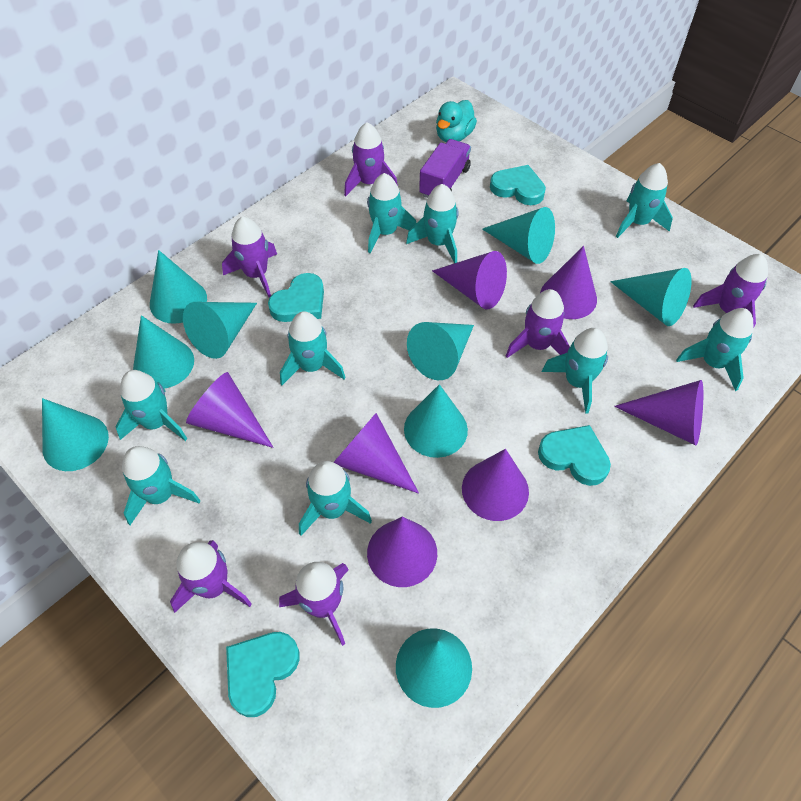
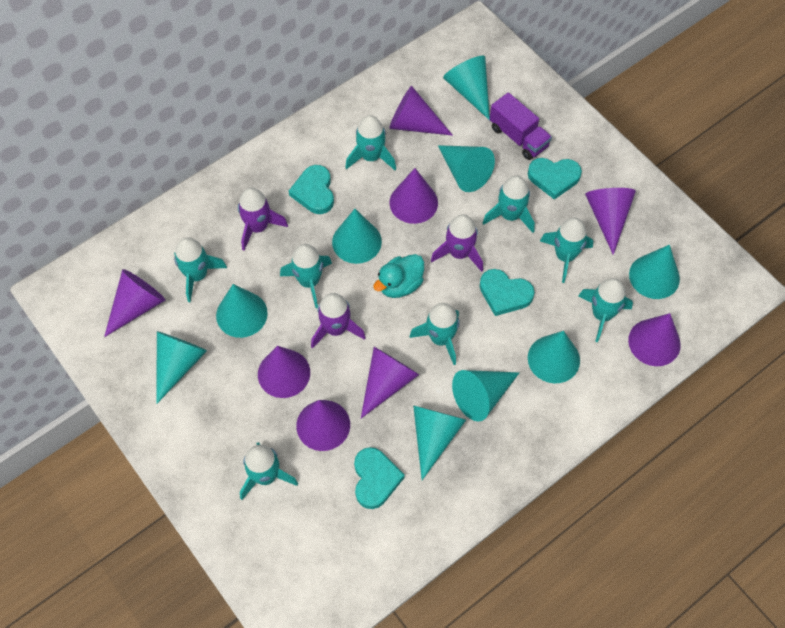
purple cone: 7 -> 8
purple rocket: 6 -> 3
turquoise rocket: 9 -> 8

